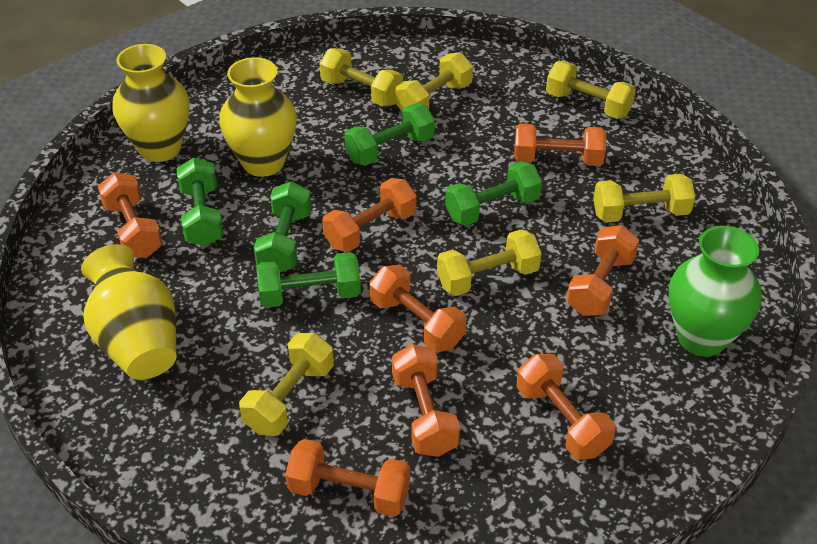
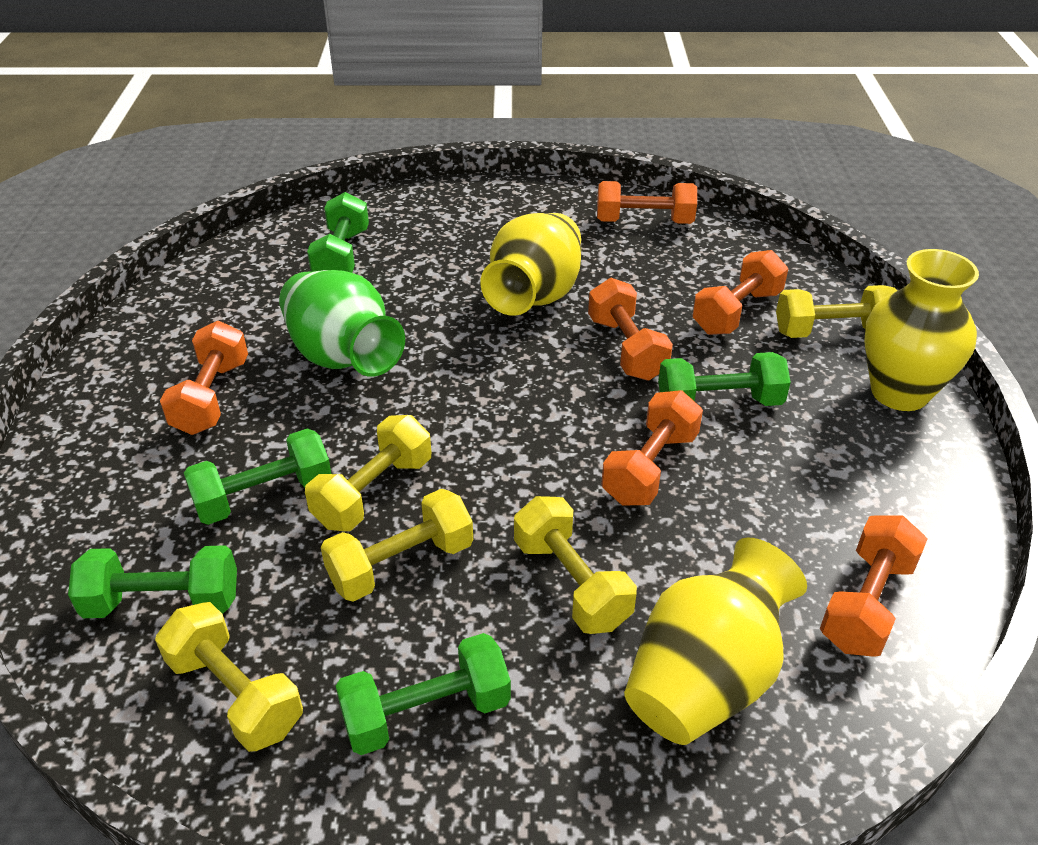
orange dumbbell: 8 -> 6
yellow dumbbell: 6 -> 5

